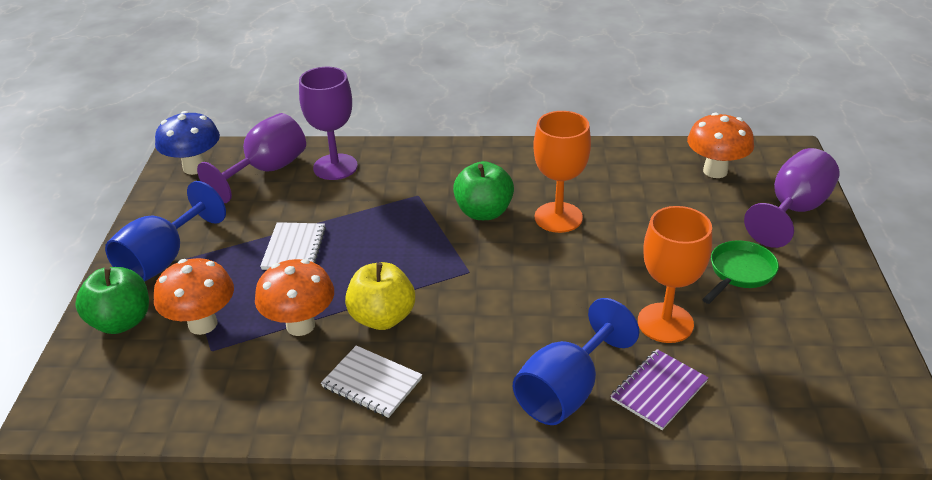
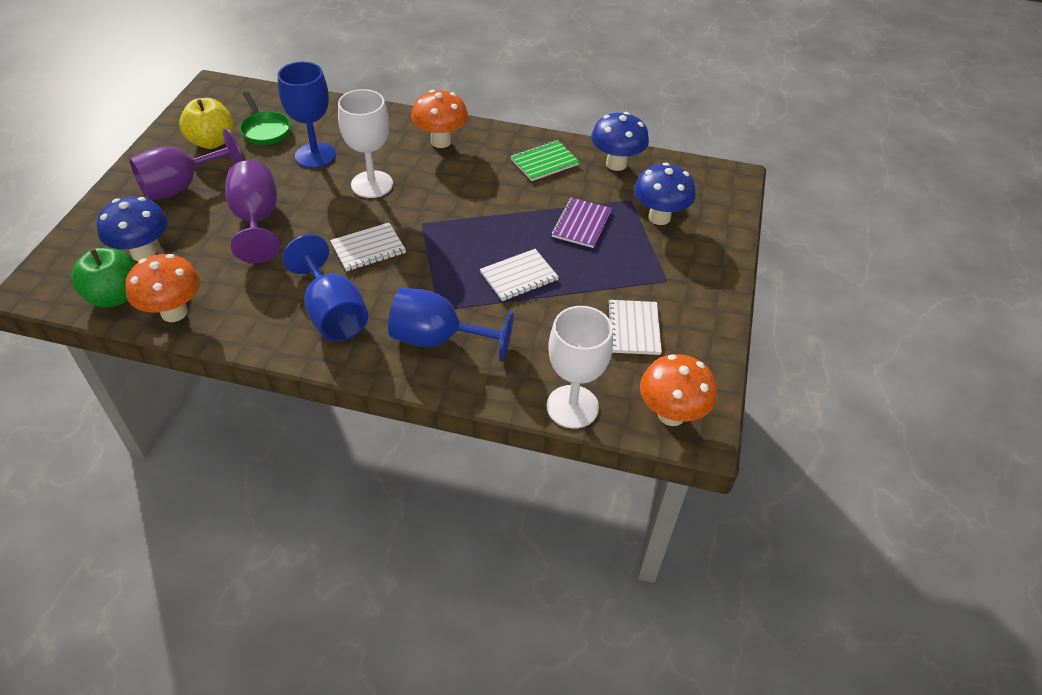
blue goblet: 2 -> 3
blue mushroom: 1 -> 3
green apple: 2 -> 1
green notebook: 0 -> 1
orange goblet: 2 -> 0
purple goblet: 3 -> 2
white goblet: 0 -> 2
white notebook: 2 -> 3

